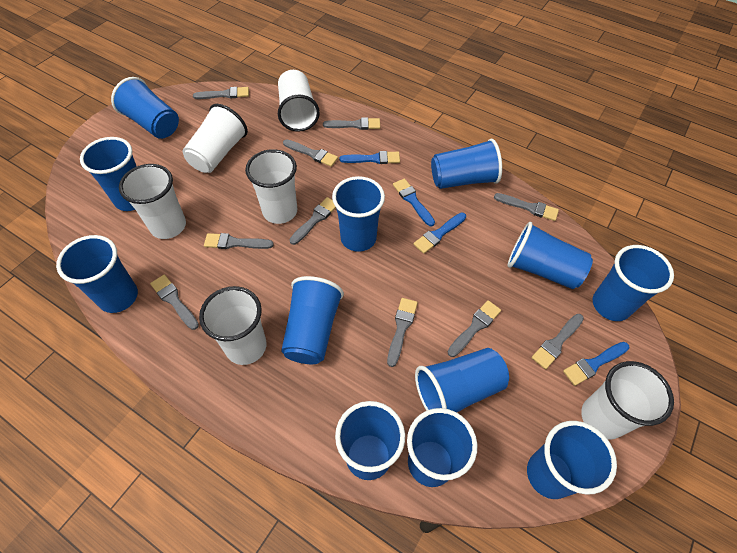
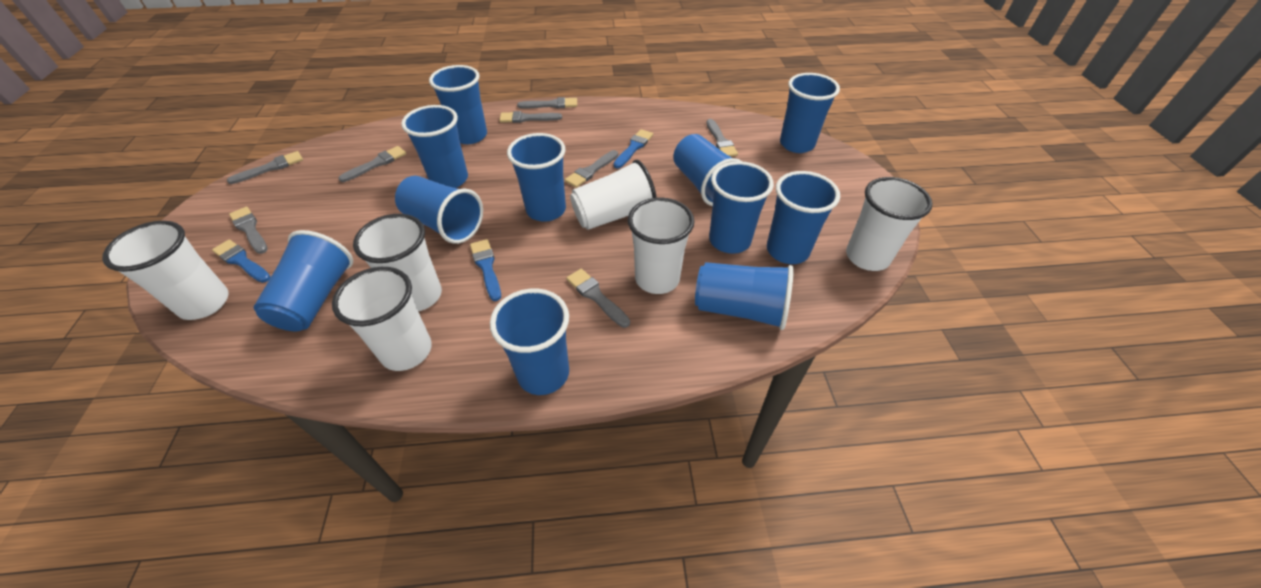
blue brush: 4 -> 3
blue cup: 12 -> 11
grey brush: 10 -> 8

